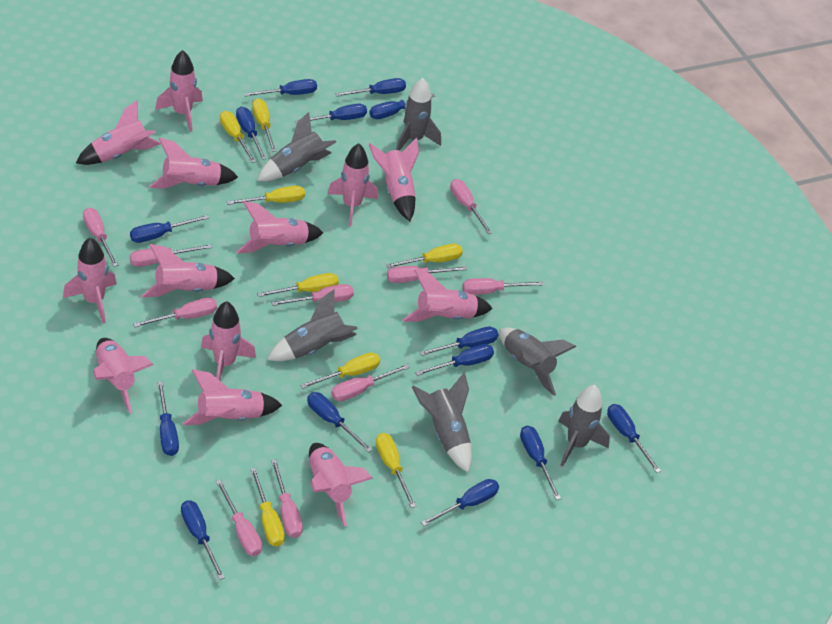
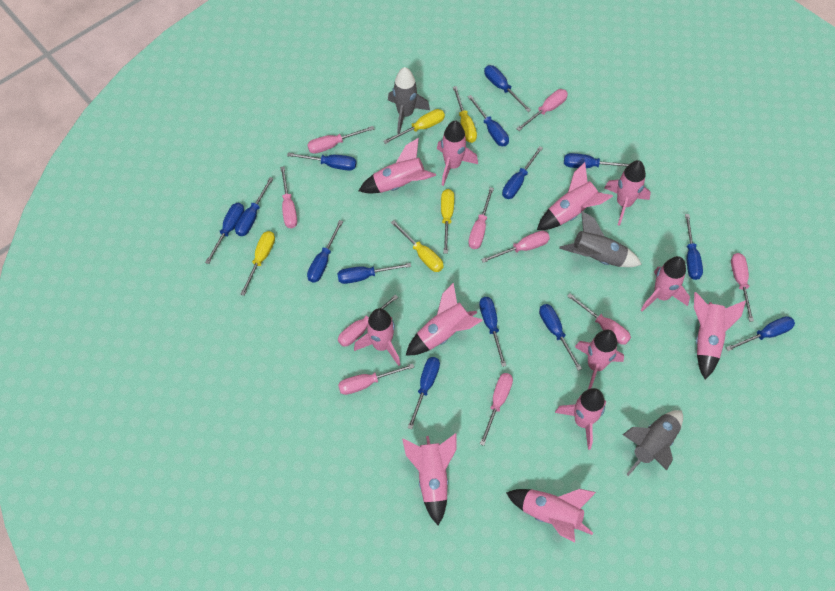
grey rocket: 6 -> 3
pink rocket: 13 -> 12
yellow screwdriver: 8 -> 5

